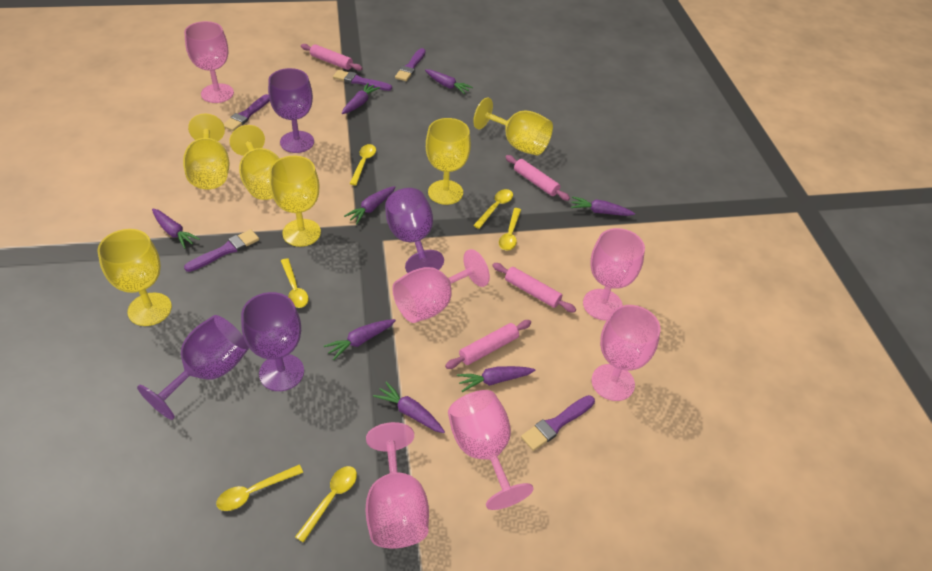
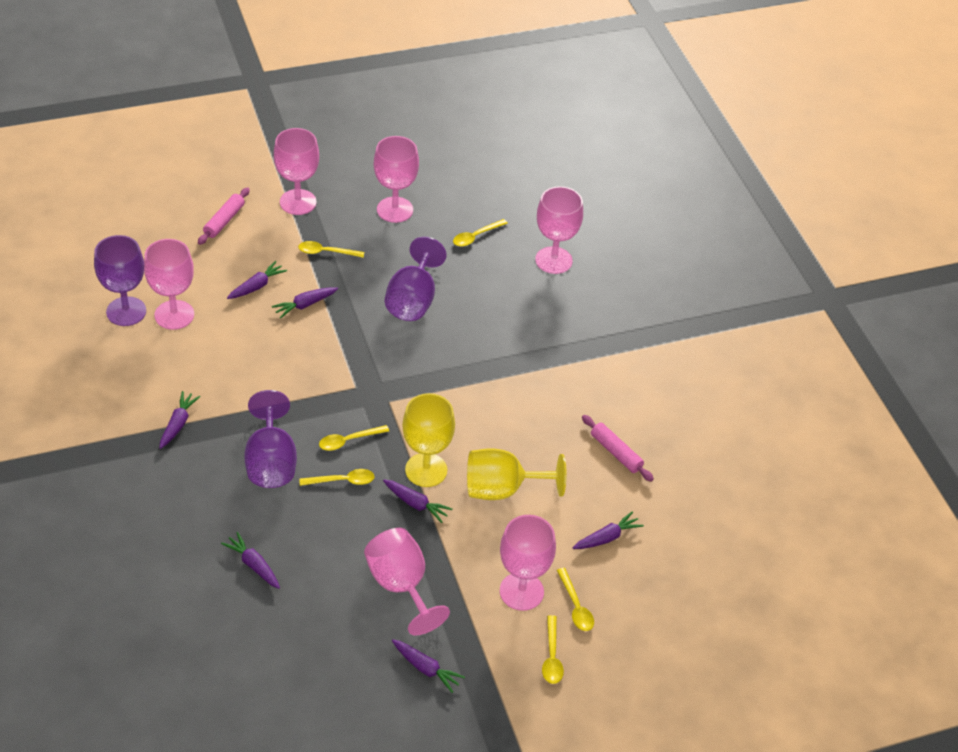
pink rolling pin: 4 -> 2
purple brush: 5 -> 0
purple carrot: 8 -> 7
purple goblet: 4 -> 3
yellow goblet: 6 -> 2

